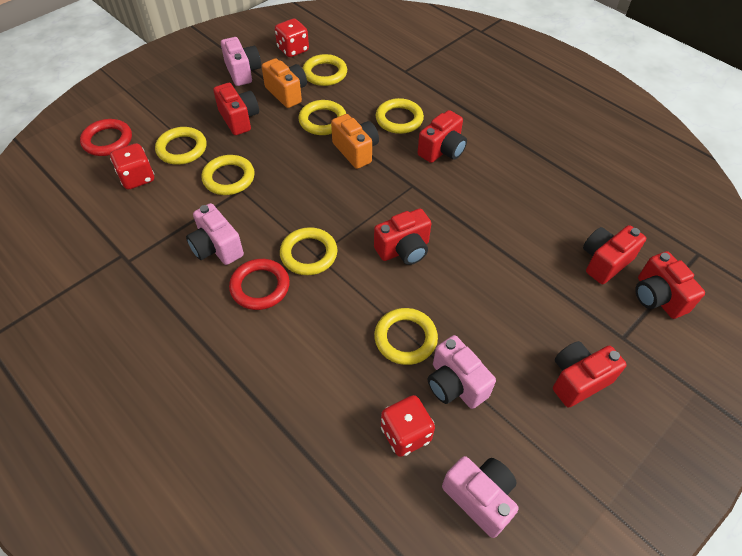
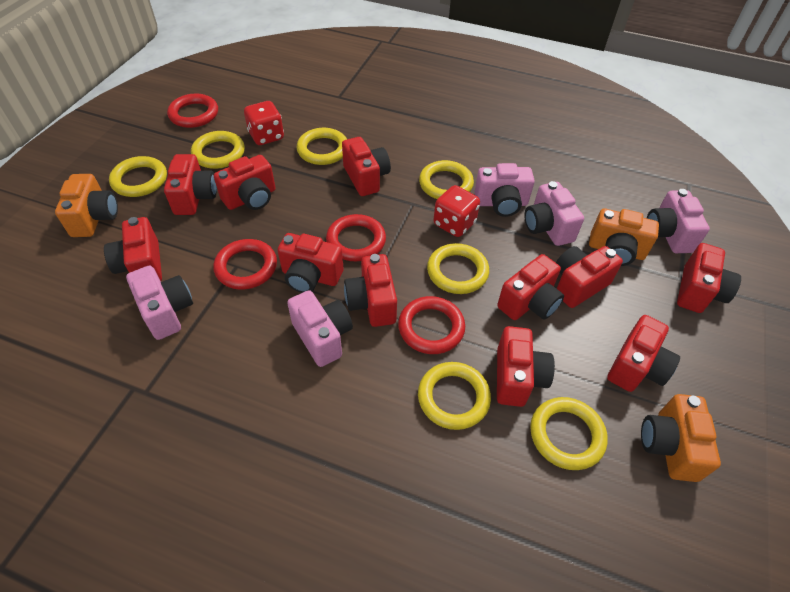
orange camera: 2 -> 3
pink camera: 4 -> 5
red camera: 6 -> 11
red dice: 3 -> 2
red ring: 2 -> 4

